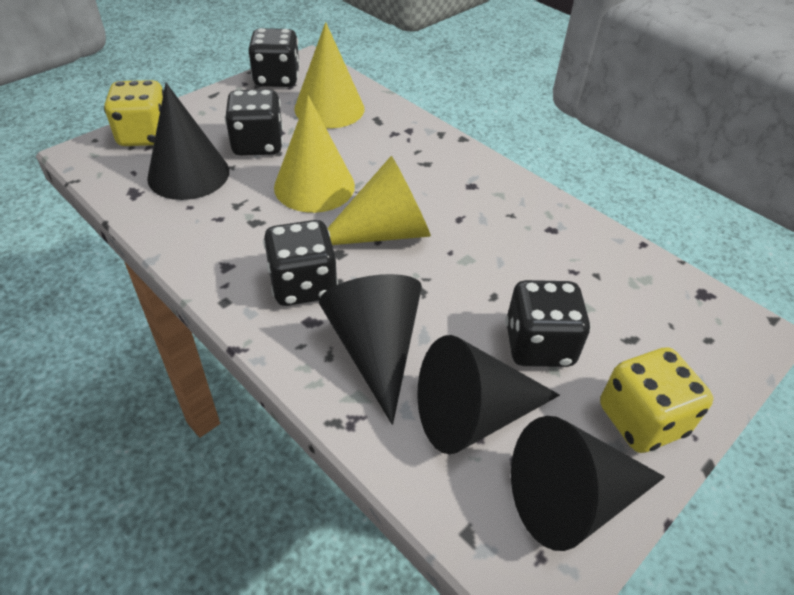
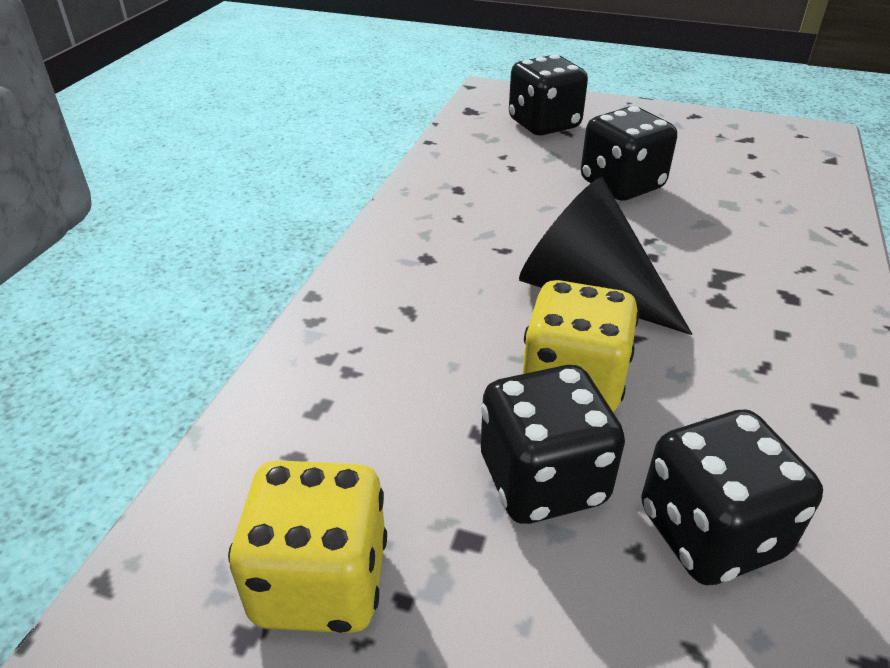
black cone: 4 -> 1
yellow cone: 3 -> 0

